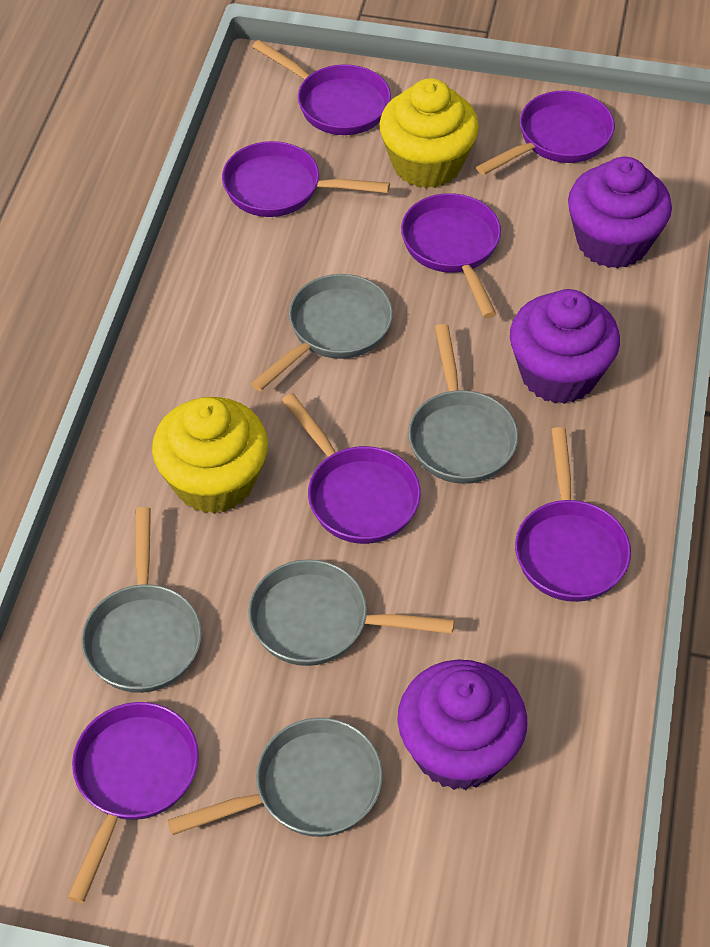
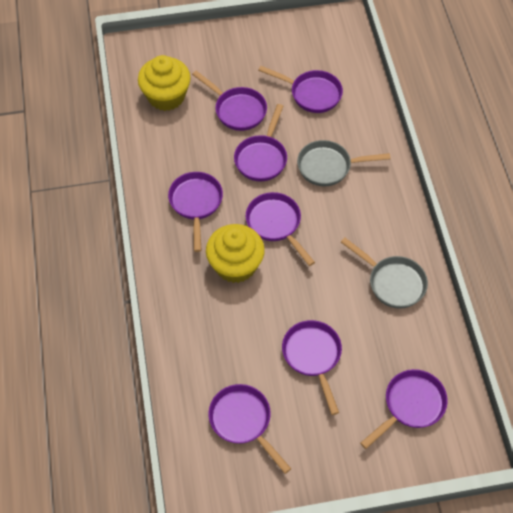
grey pan: 5 -> 2
purple cupcake: 3 -> 0
purple pan: 7 -> 8

